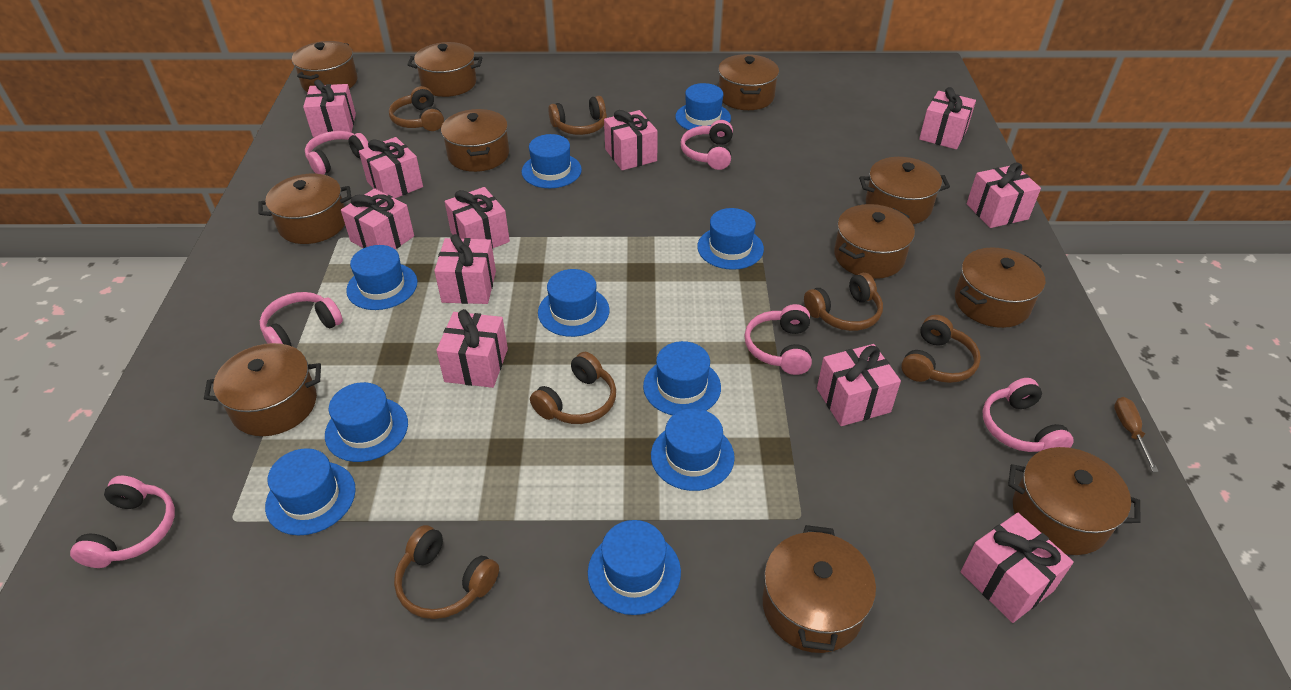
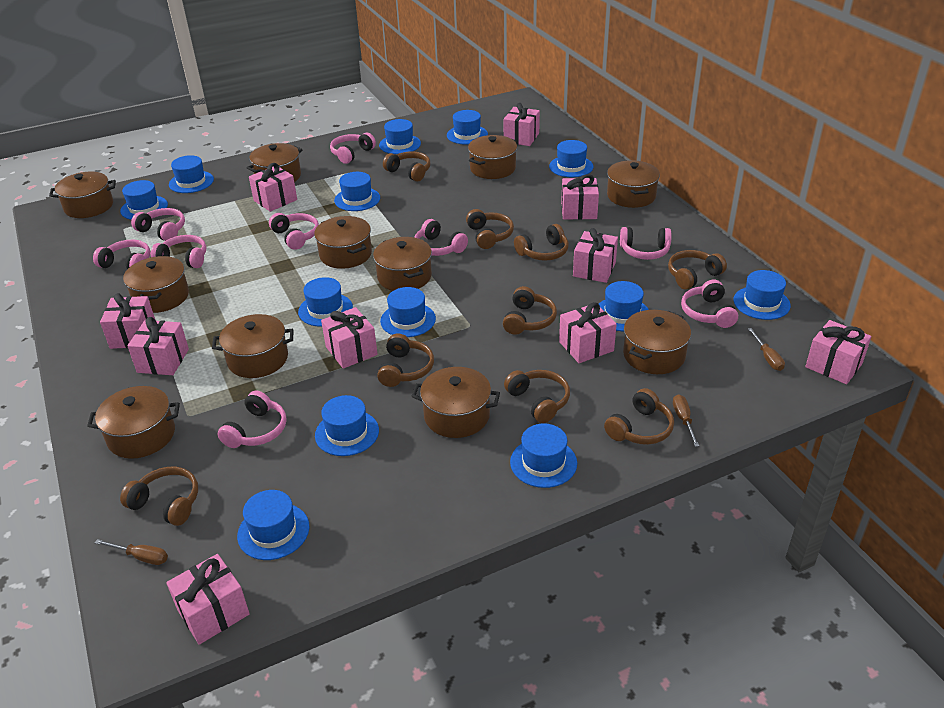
blue hat: 10 -> 13
brown headphones: 6 -> 9
brown screwdriver: 1 -> 3
pink gift: 11 -> 10
pink headphones: 6 -> 9

